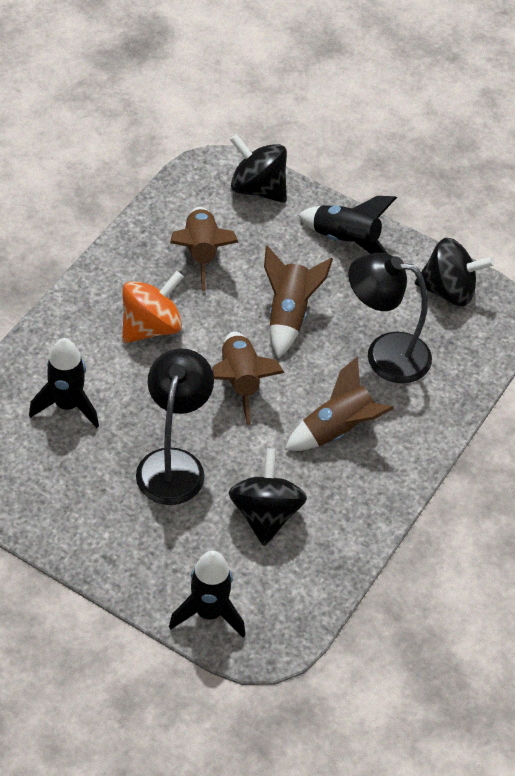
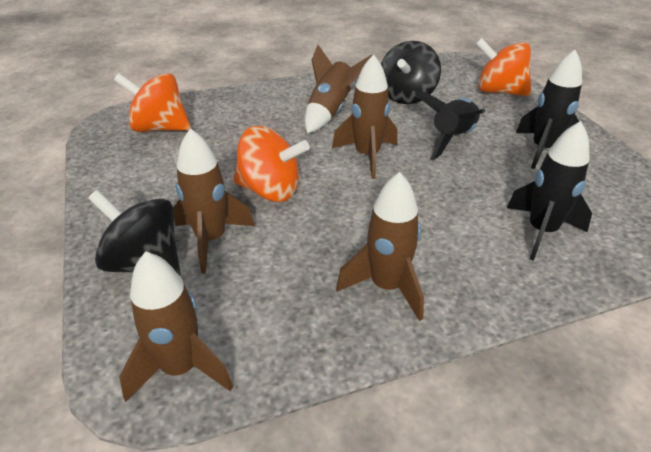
black lamp: 2 -> 0
black spinning top: 3 -> 2
brown rocket: 4 -> 5
orange spinning top: 1 -> 3

